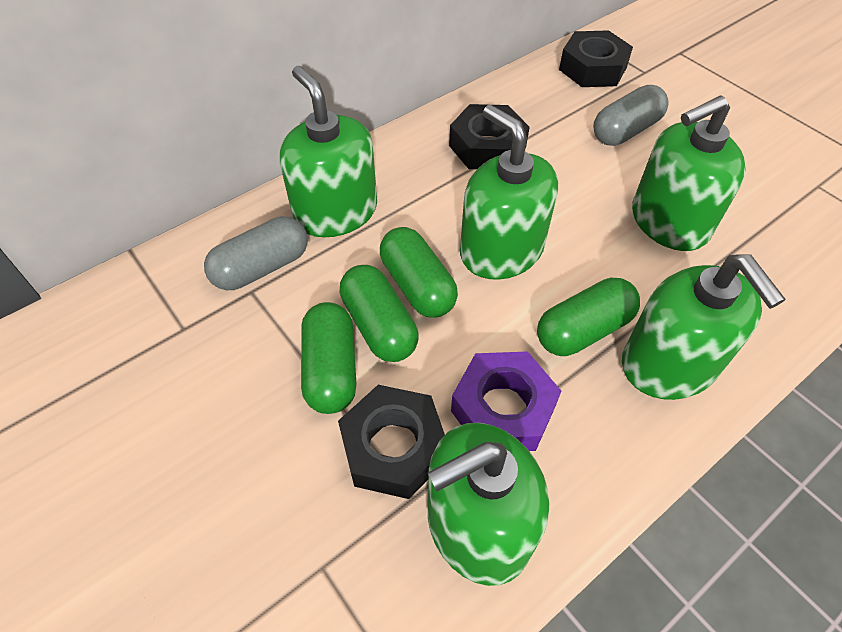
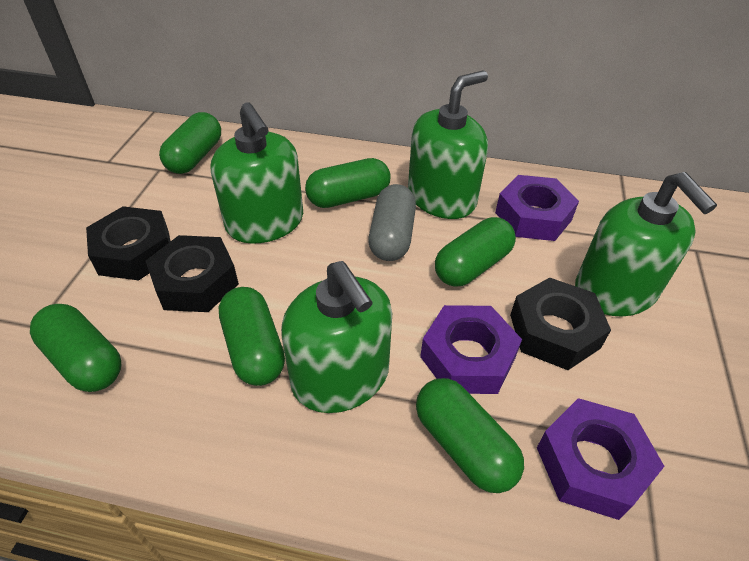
green capsule: 4 -> 6
green soap dispenser: 5 -> 4
grey capsule: 2 -> 1
purple nut: 1 -> 3

